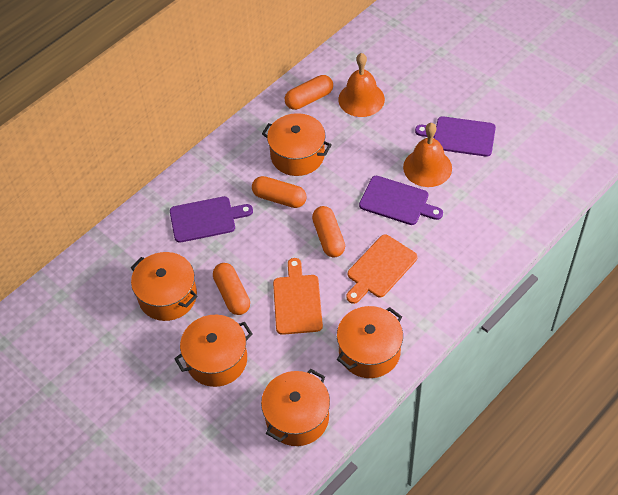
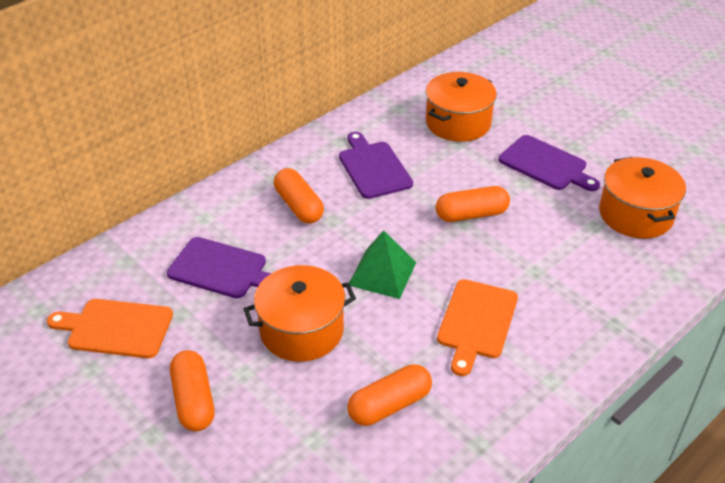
green pyramid: 0 -> 1
orange bell: 2 -> 0
orange pot: 5 -> 3

